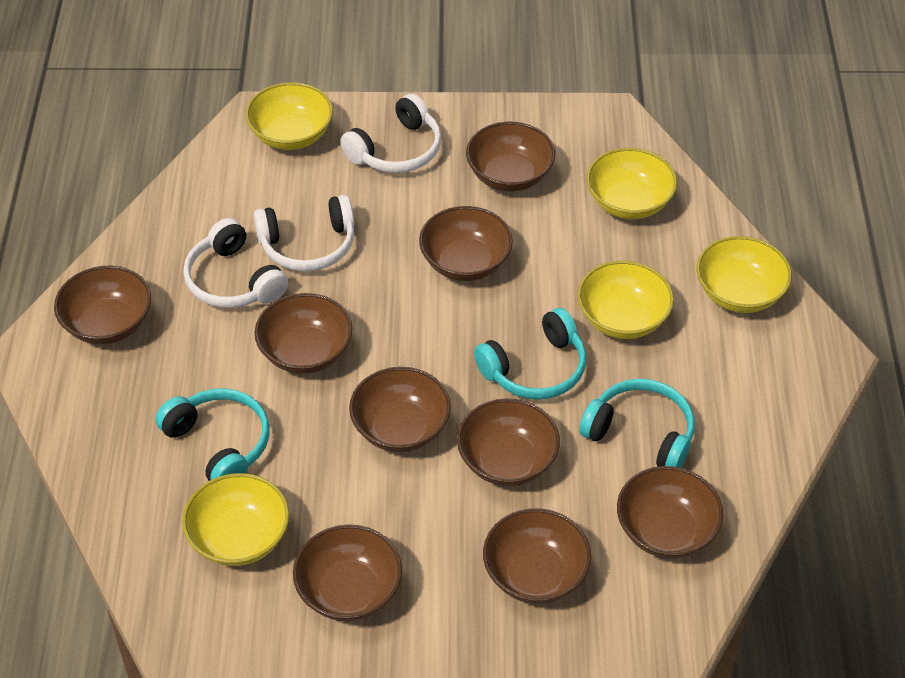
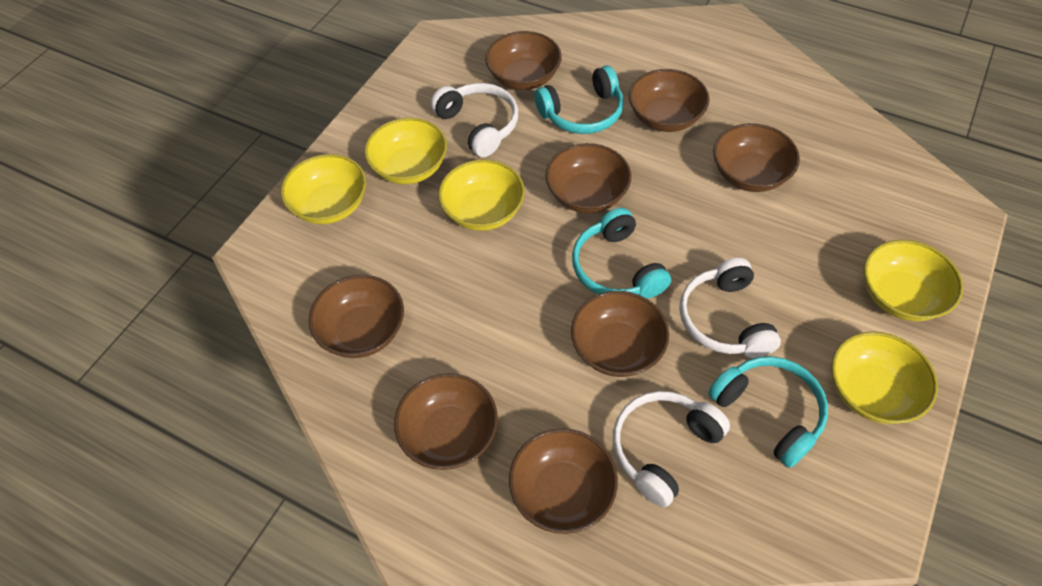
brown bowl: 9 -> 8

